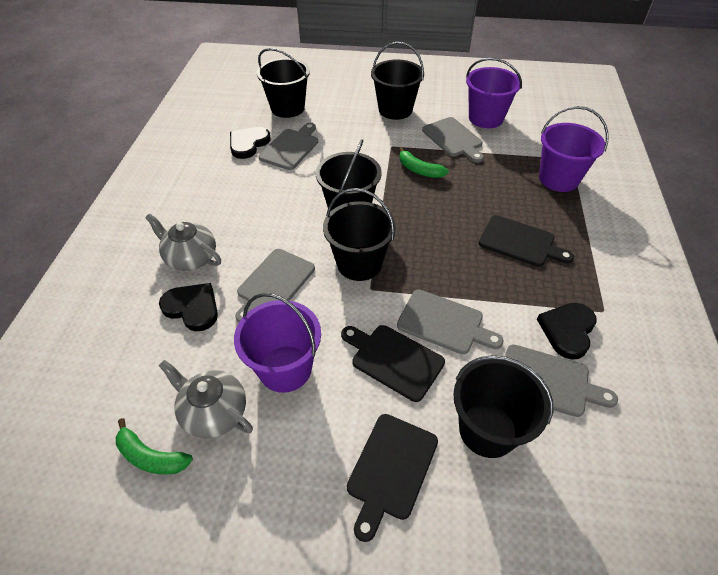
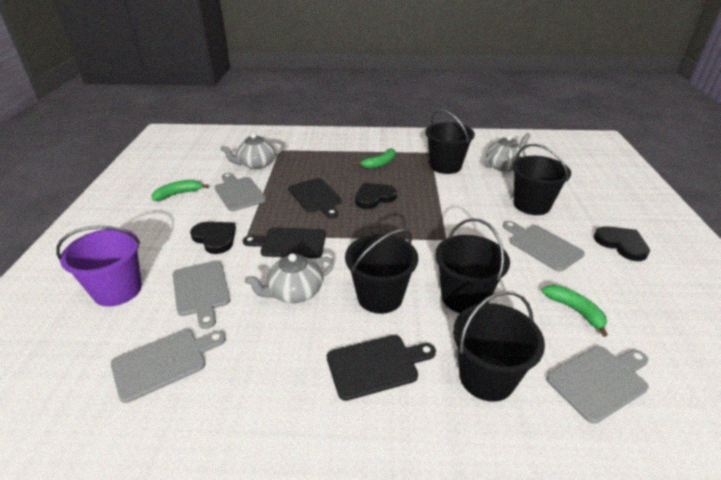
green banana: 2 -> 3
grey teapot: 2 -> 3
purple bucket: 3 -> 1

